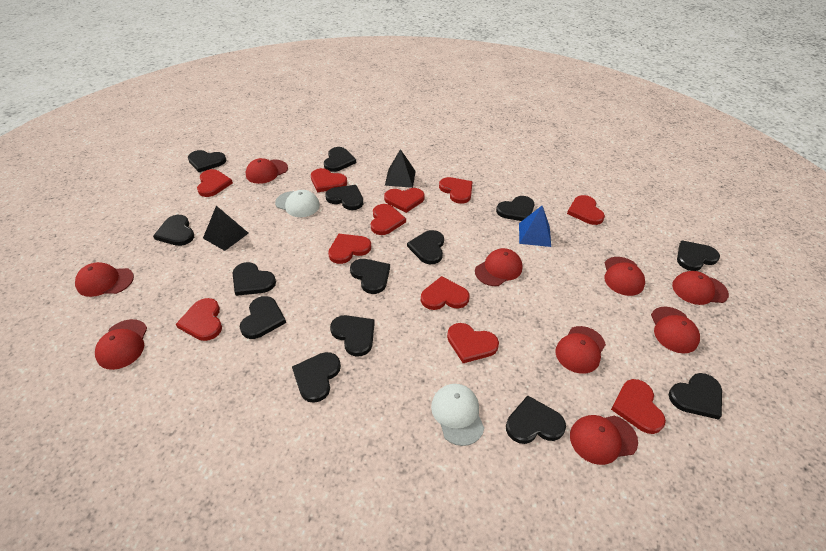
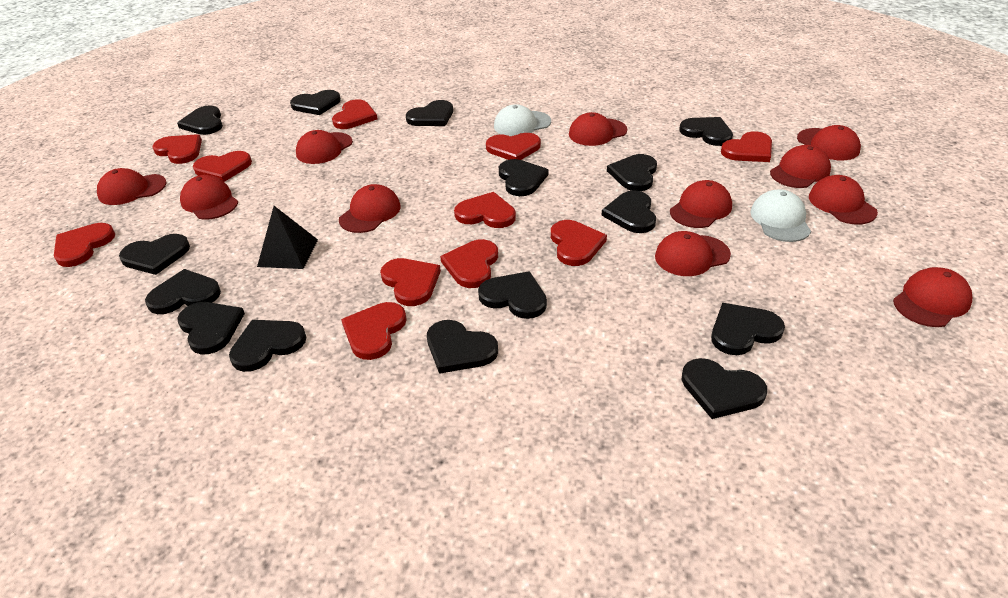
black heart: 14 -> 15
black pyramid: 2 -> 1
blue pyramid: 1 -> 0
red cap: 9 -> 11

